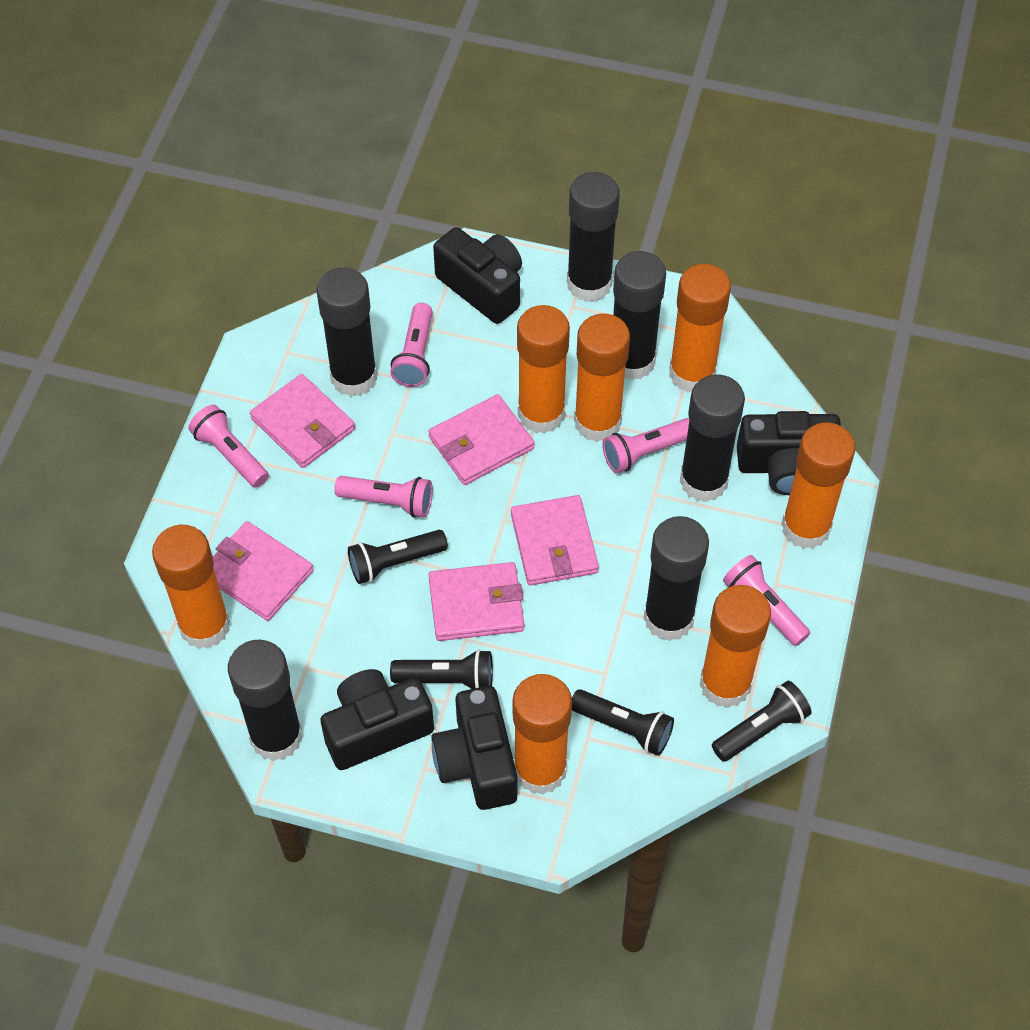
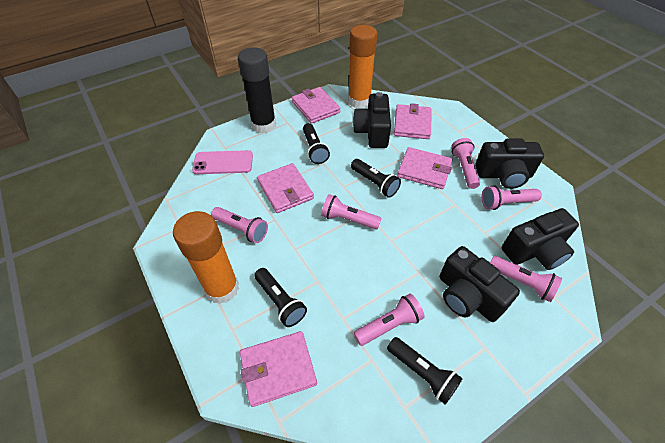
black glue stick: 6 -> 1
orange glue stick: 7 -> 2
pink flashlight: 5 -> 6
pink phone: 0 -> 1

